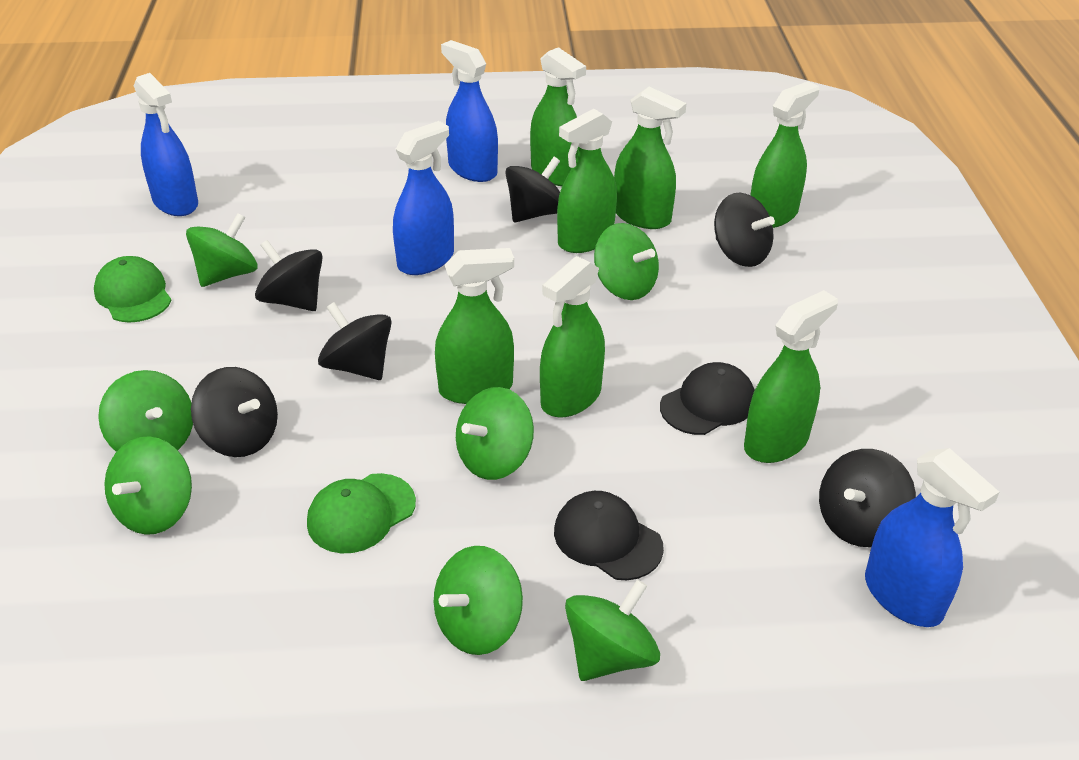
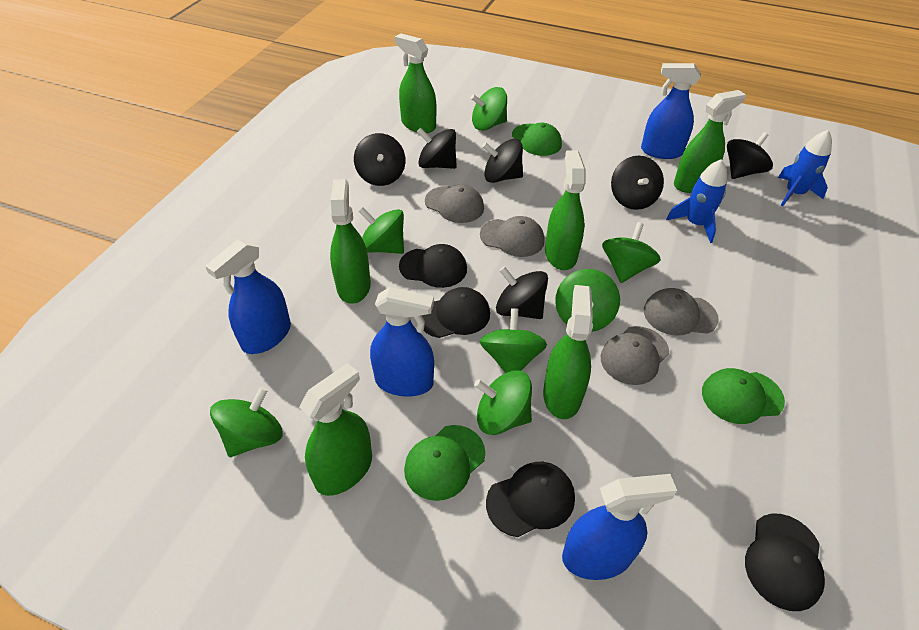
black cap: 2 -> 4
blue rocket: 0 -> 2
green cap: 2 -> 3
green spray bottle: 7 -> 6
grey cap: 0 -> 4

